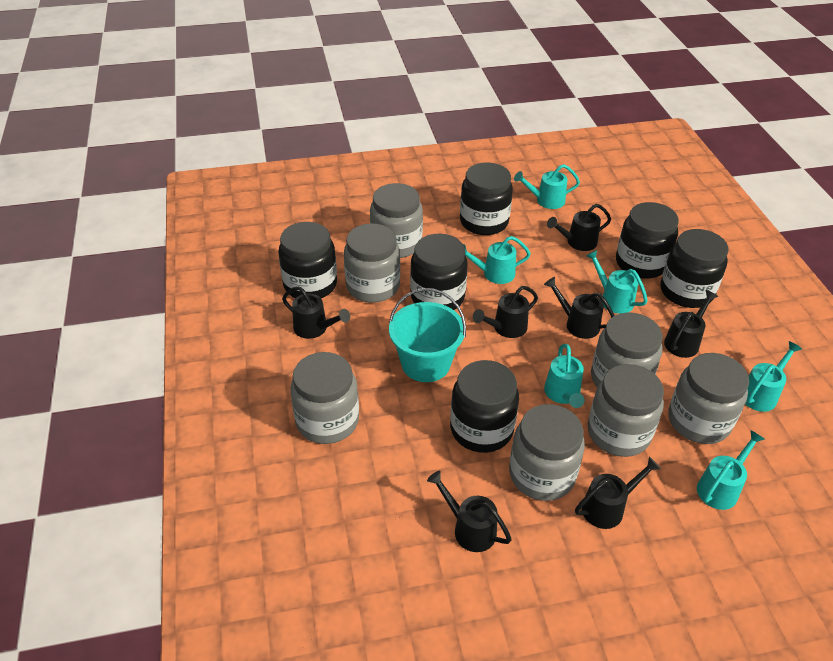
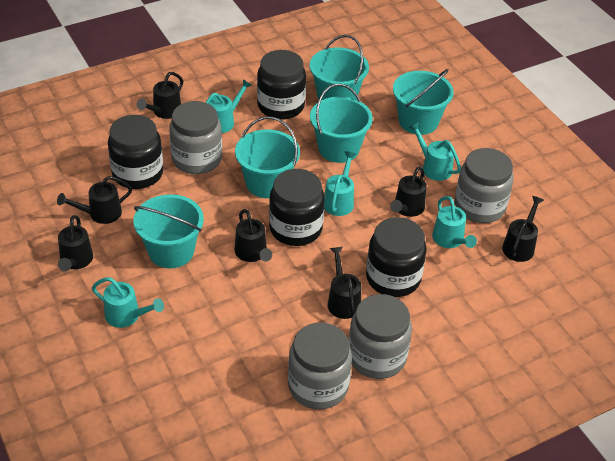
black jar: 6 -> 4
grey jar: 7 -> 4
turquoise bucket: 1 -> 5
turquoise watering can: 6 -> 5

